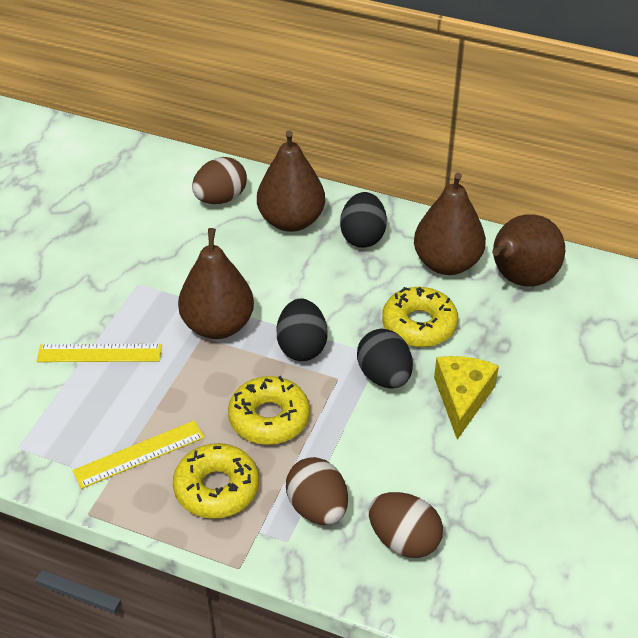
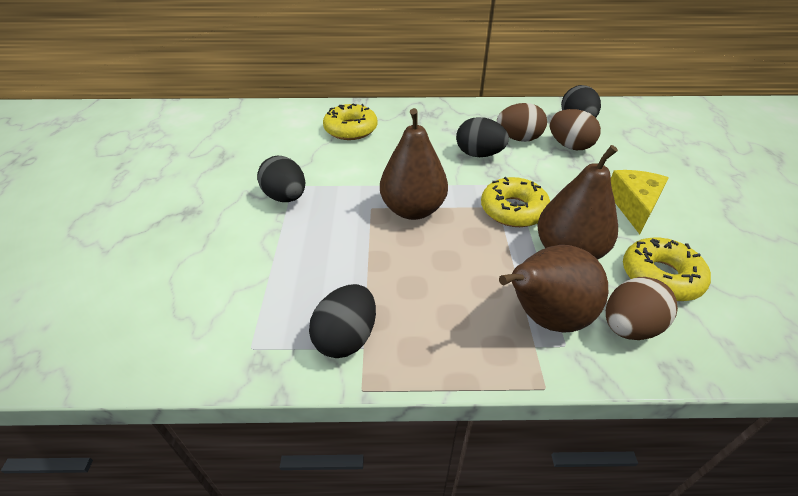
black egg: 3 -> 4
brown pear: 4 -> 3
yellow ruler: 2 -> 0

